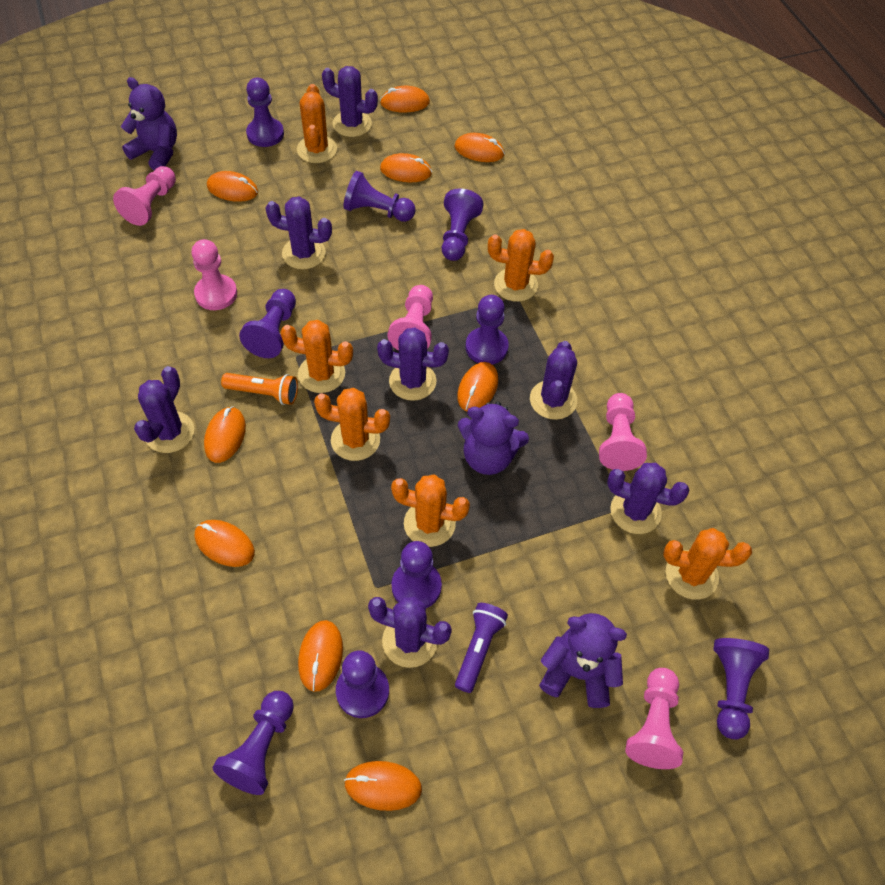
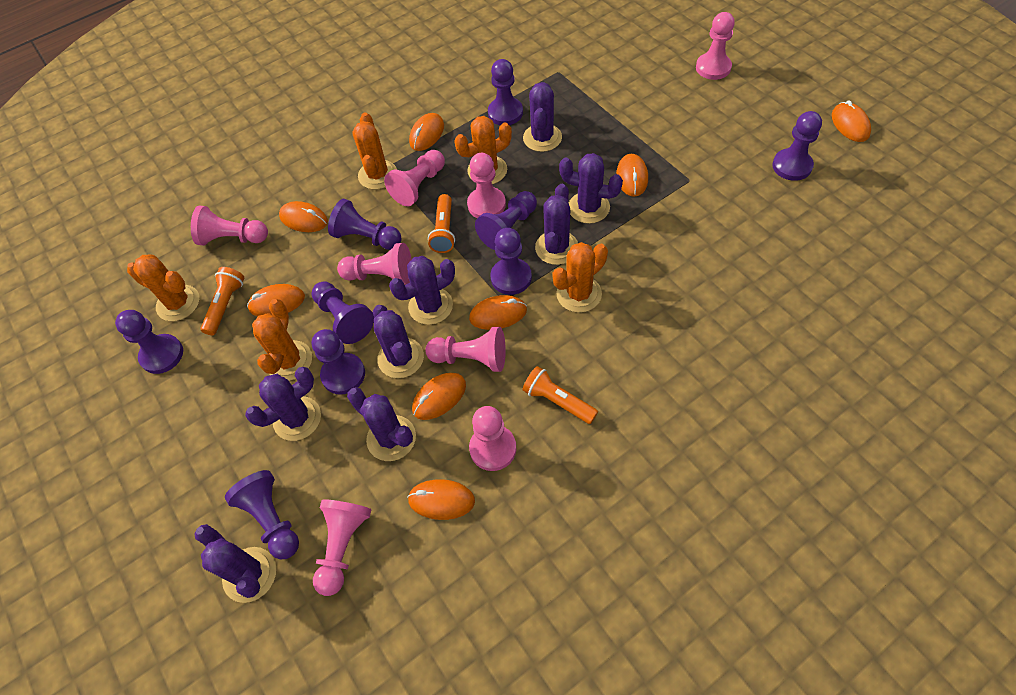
orange cactus: 6 -> 5
orange flashlight: 1 -> 3
orange mouse: 9 -> 8
pink pawn: 5 -> 8
purple cactus: 7 -> 8
purple flashlight: 1 -> 0
purple teddy bear: 3 -> 0

